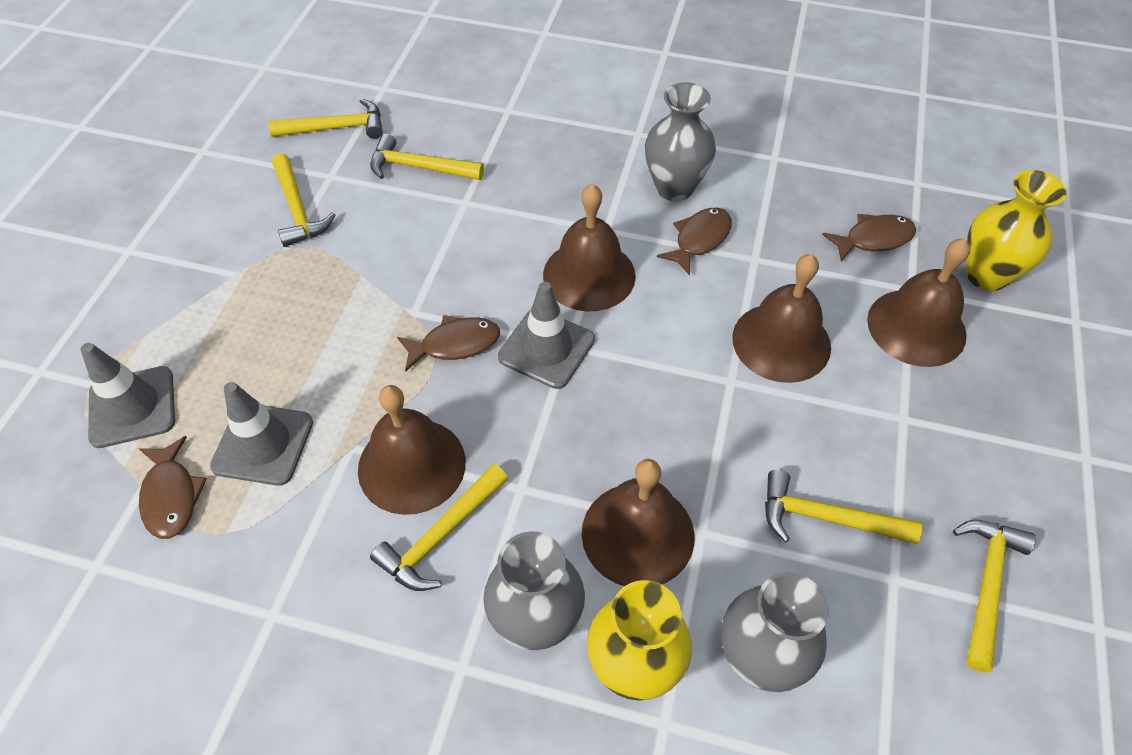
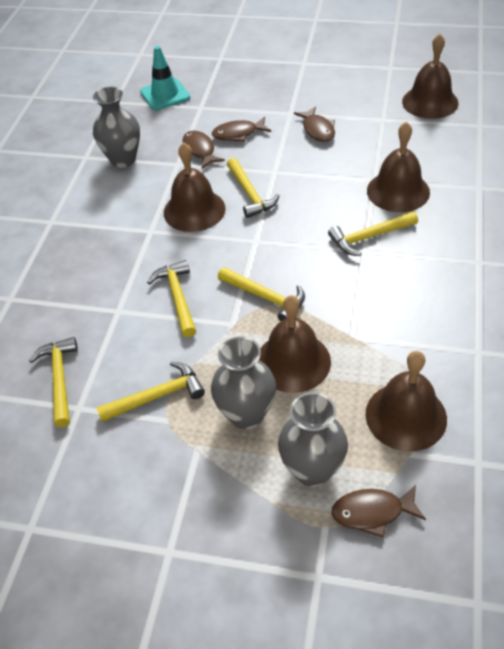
grey traffic cone: 3 -> 0
turquoise traffic cone: 0 -> 1
yellow vase: 2 -> 0

